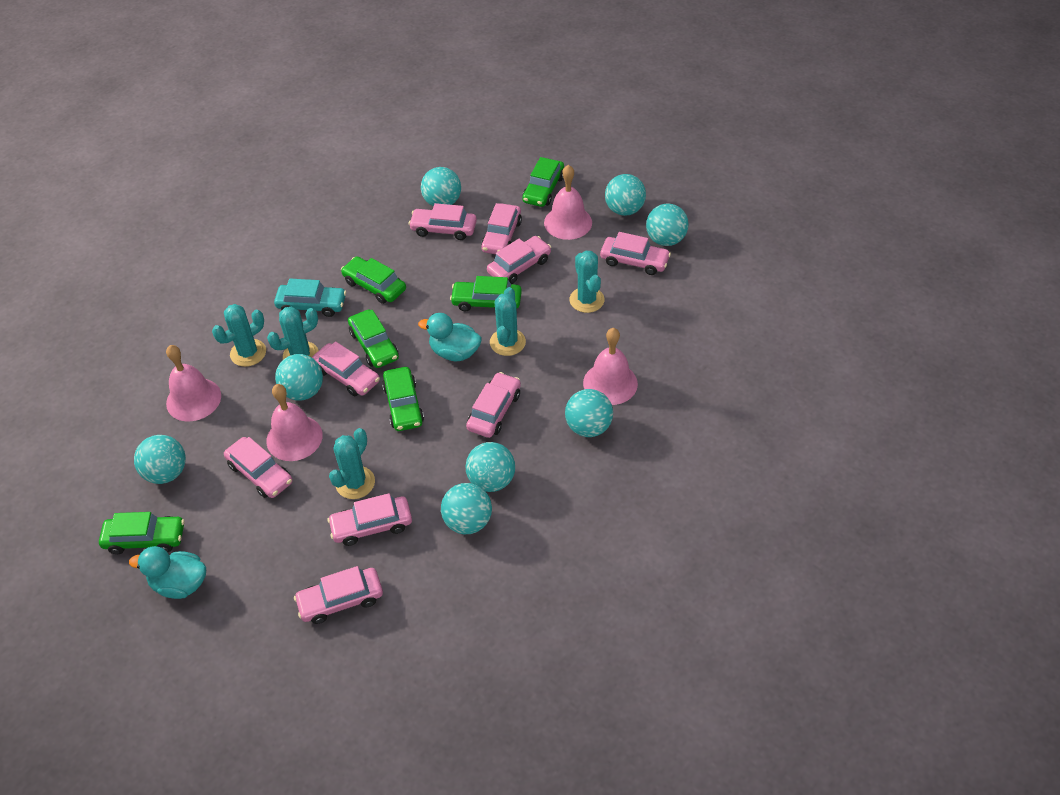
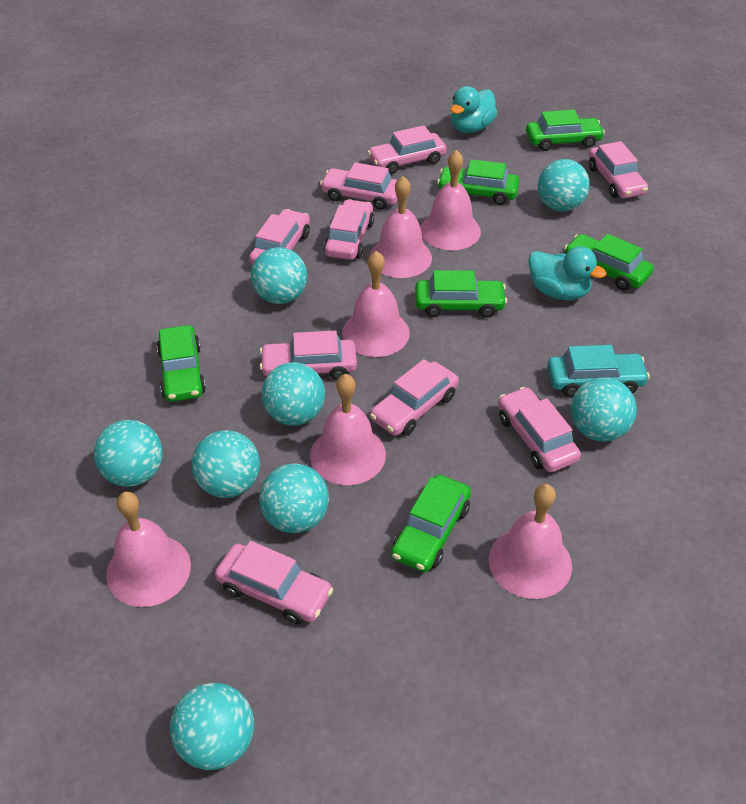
pink bell: 4 -> 6
turquoise cactus: 5 -> 0

